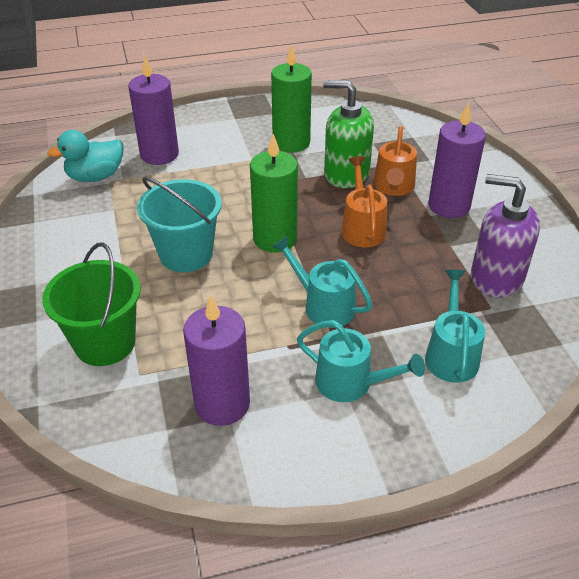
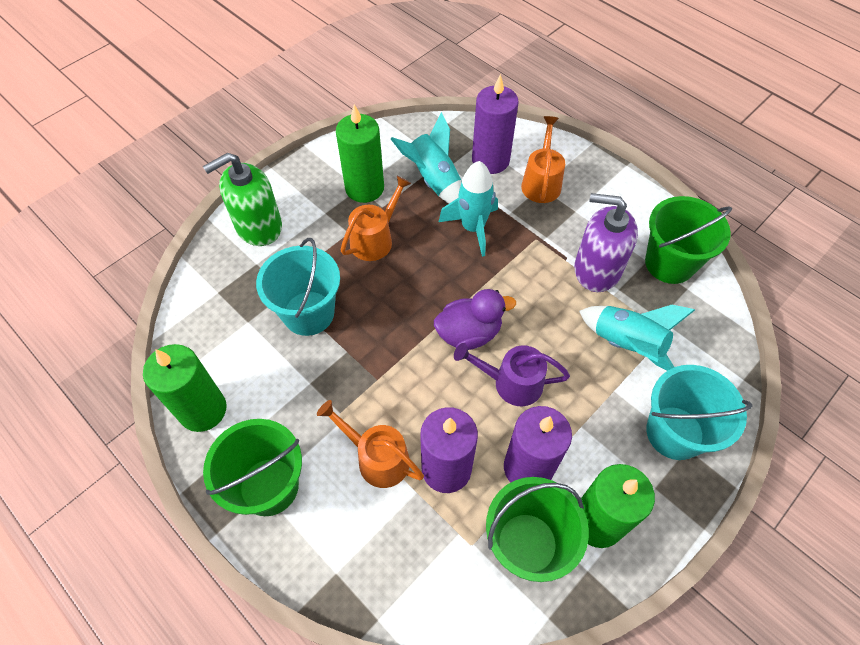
green bucket: 1 -> 3
green candle: 2 -> 3
orange watering can: 2 -> 3
purple duck: 0 -> 1
purple watering can: 0 -> 1
turquoise bucket: 1 -> 2
turquoise duck: 1 -> 0
turquoise rocket: 0 -> 3
turquoise watering can: 3 -> 0

